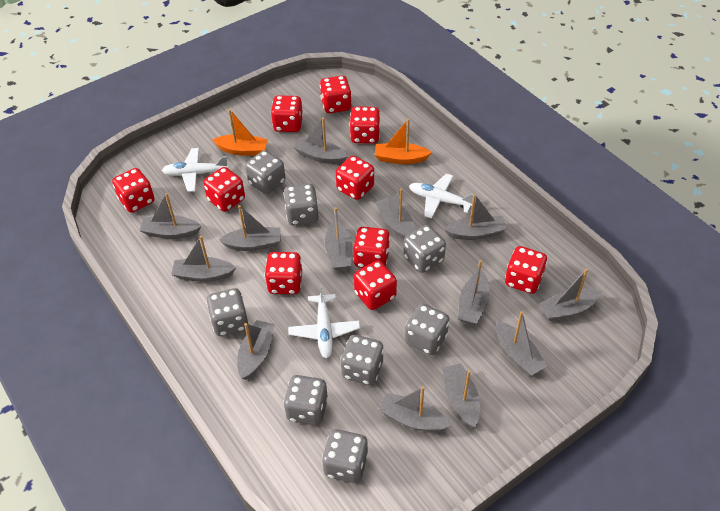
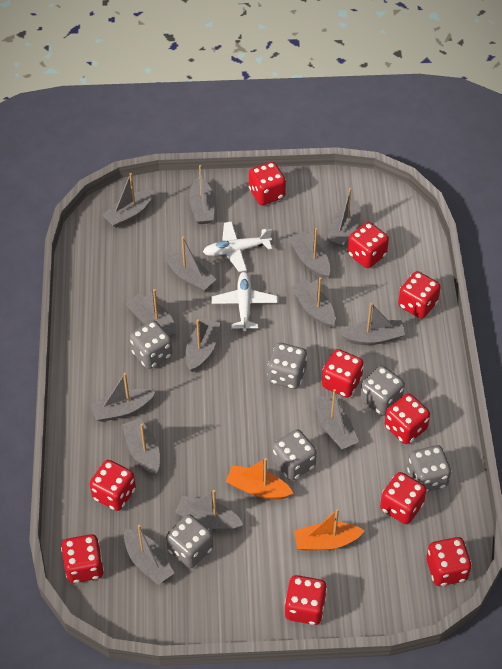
grey boat: 13 -> 14
grey dice: 8 -> 6
white plane: 3 -> 2

